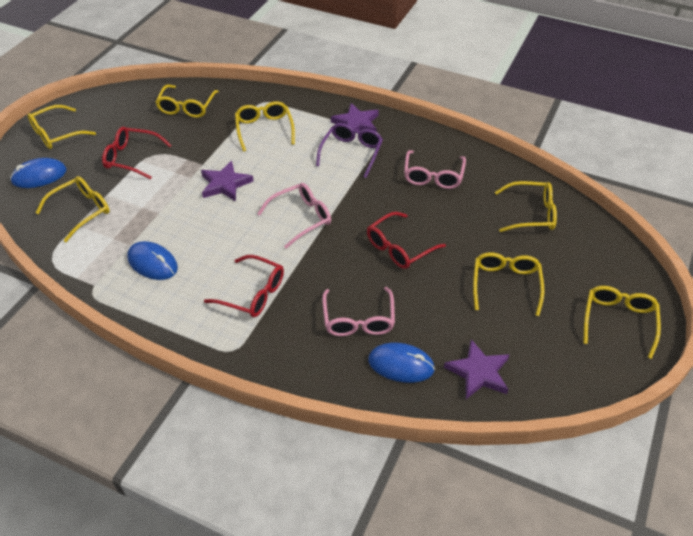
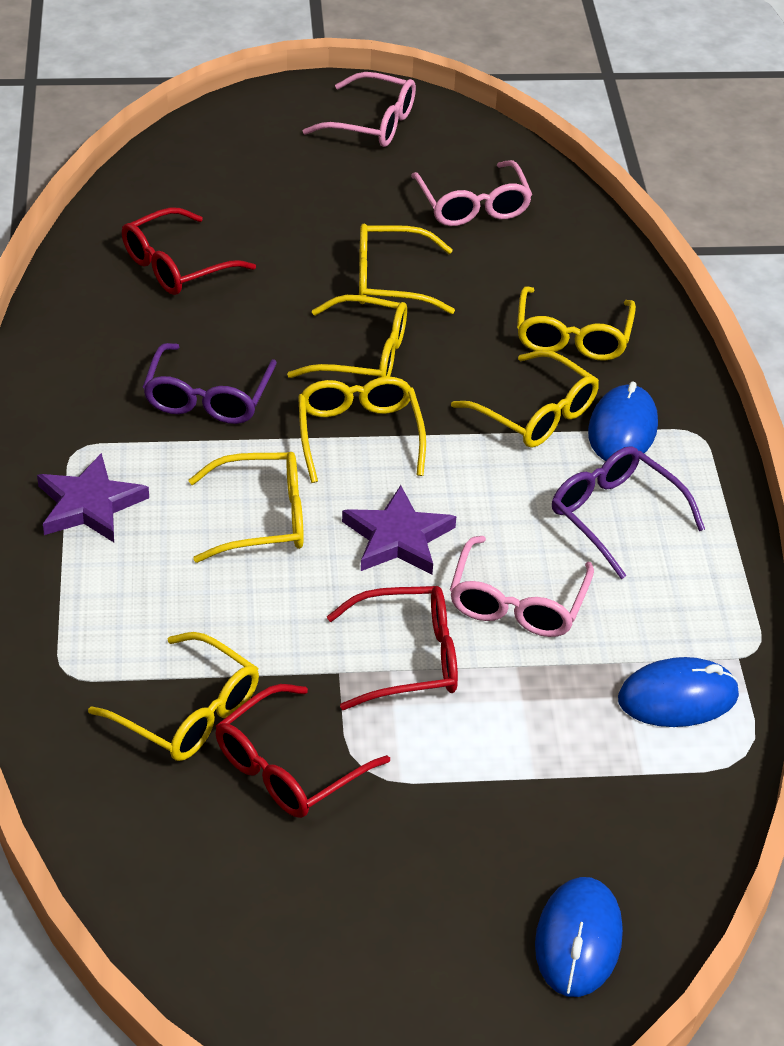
purple glasses: 1 -> 2
purple star: 3 -> 2

